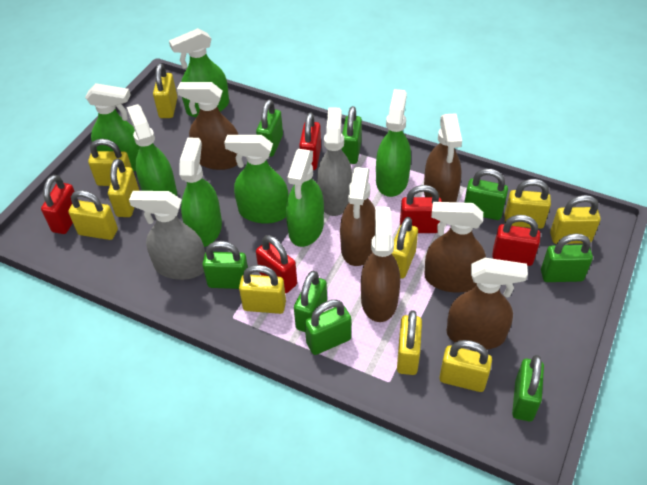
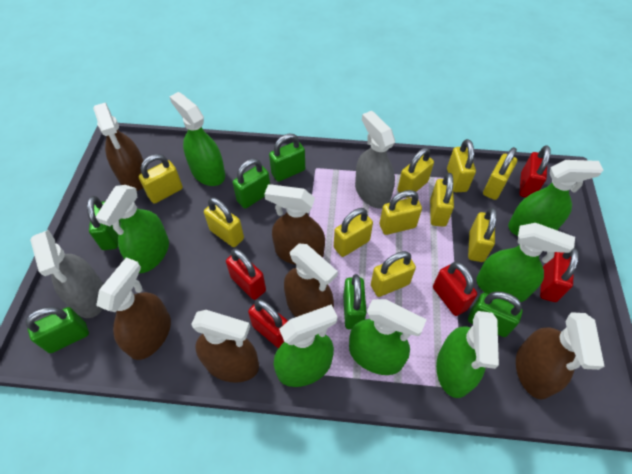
green padlock: 8 -> 6

